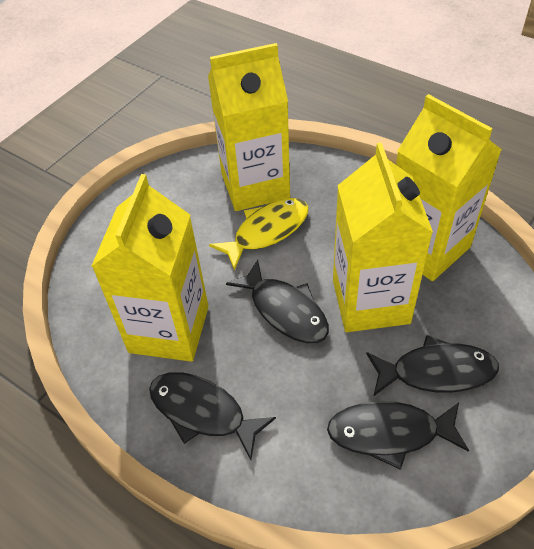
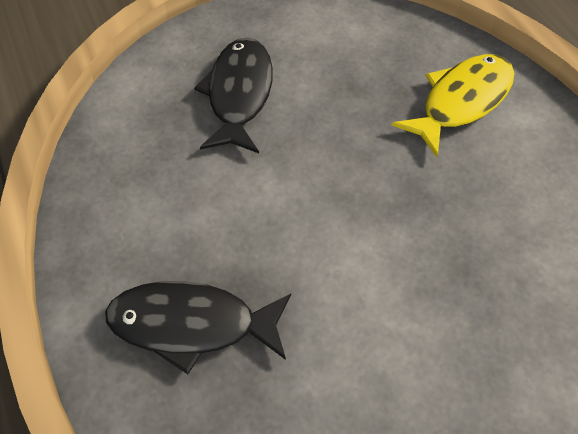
black fish: 4 -> 2
yellow carton: 4 -> 0

